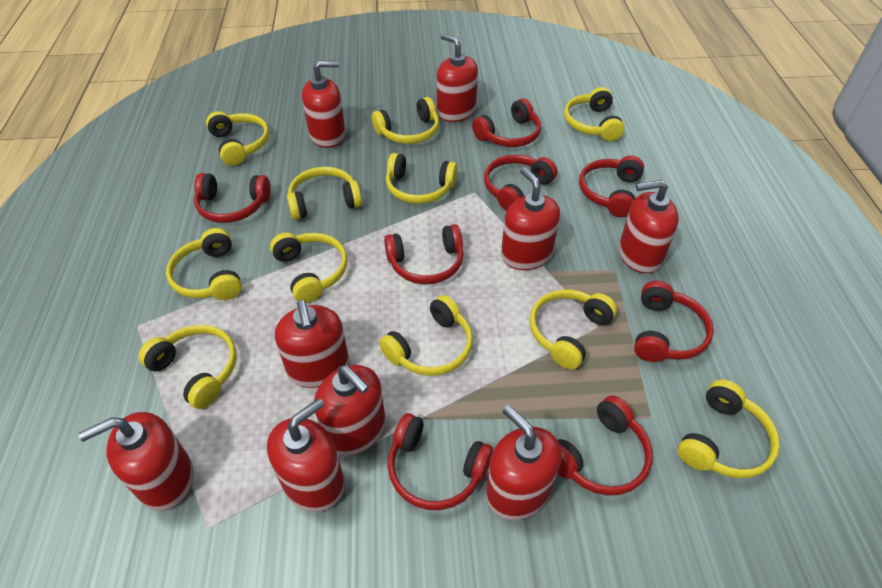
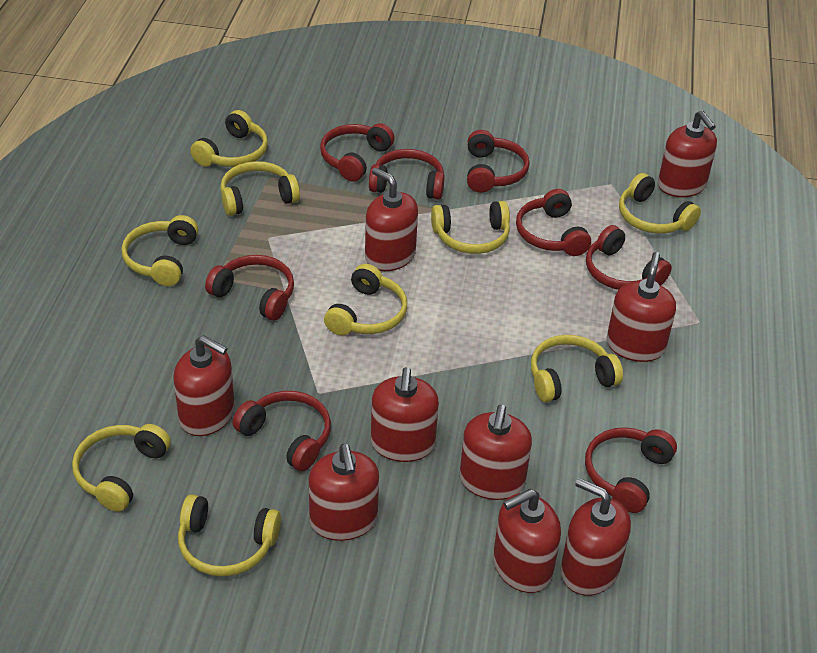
yellow headphones: 11 -> 9

